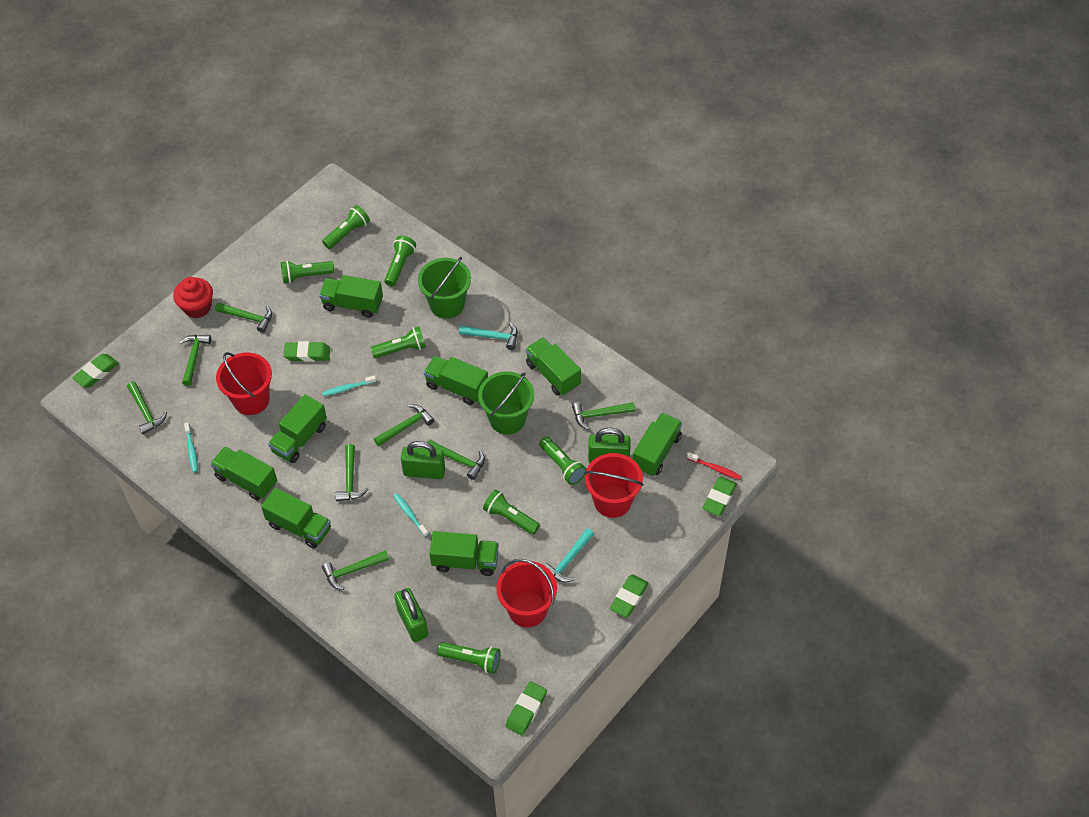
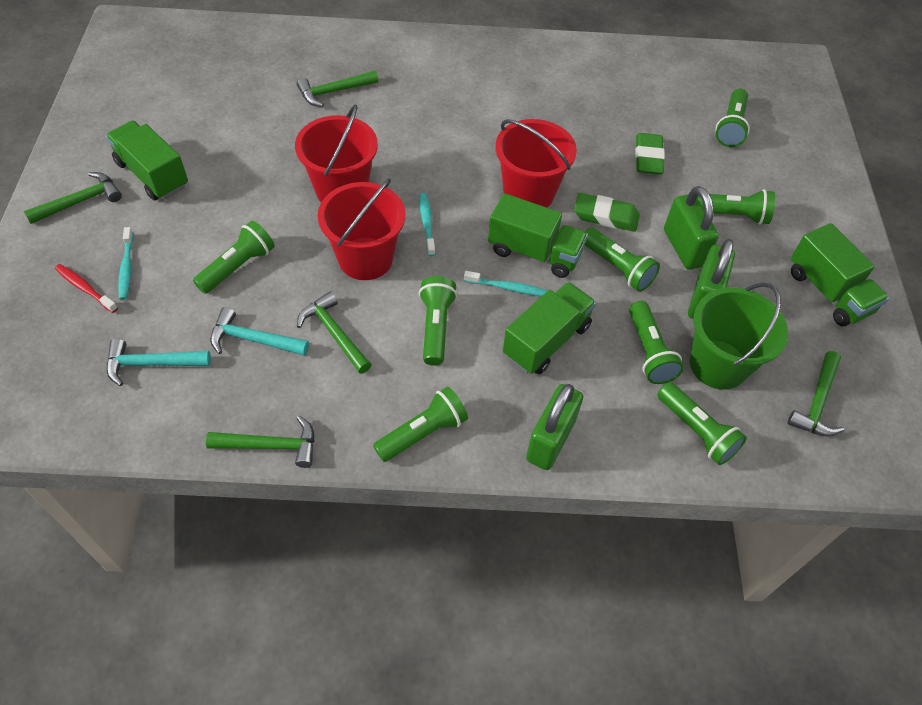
green bucket: 2 -> 1
green eraser: 5 -> 2
green flashlight: 7 -> 8
green hammer: 8 -> 5
green truck: 8 -> 4
red cupcake: 1 -> 0

